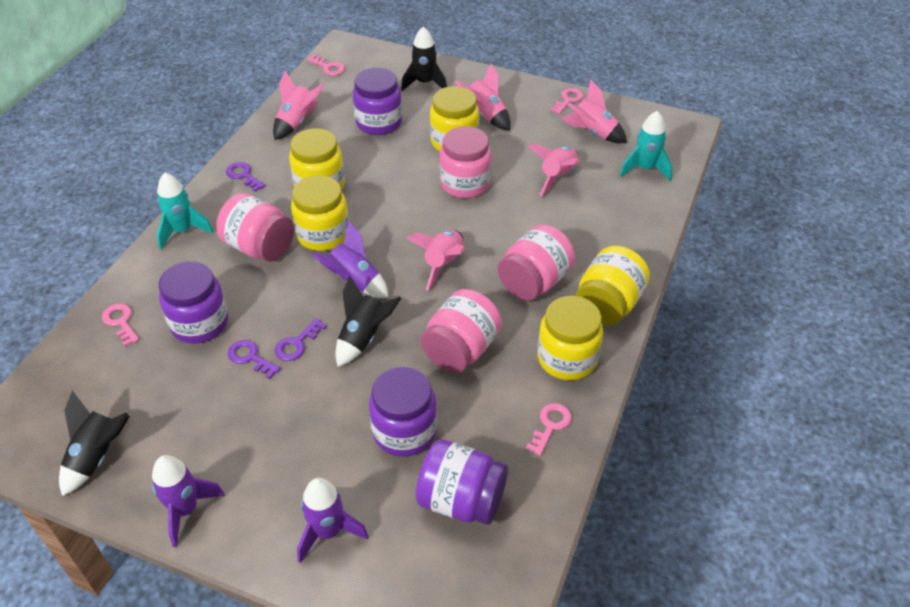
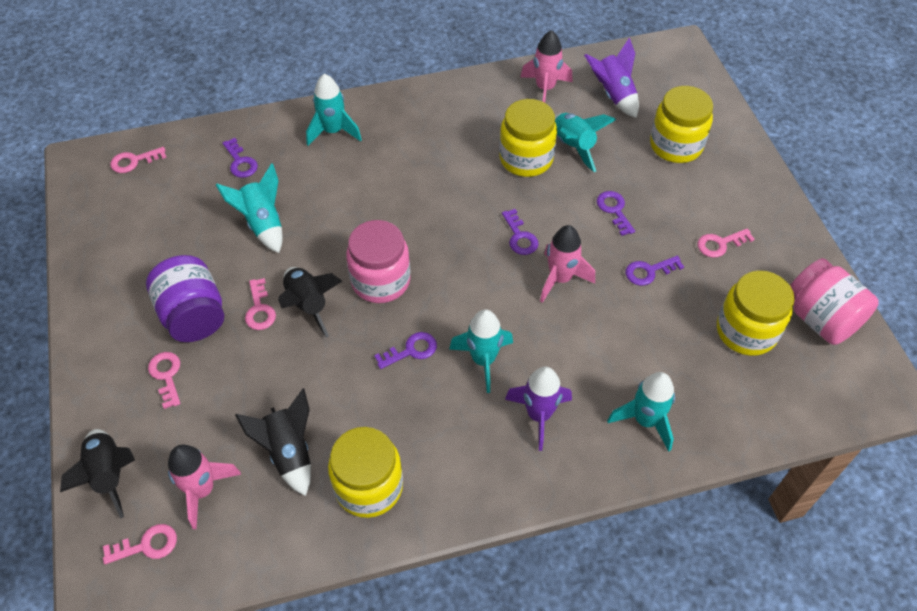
pink jar: 4 -> 2
pink key: 4 -> 5
pink rocket: 5 -> 3
purple jar: 4 -> 1
purple key: 3 -> 5
purple rocket: 3 -> 2
turquoise rocket: 2 -> 5
yellow jar: 5 -> 4

